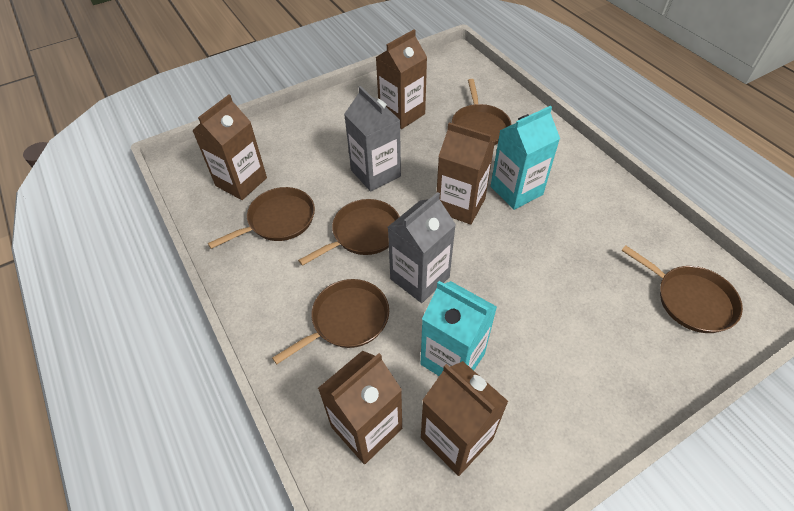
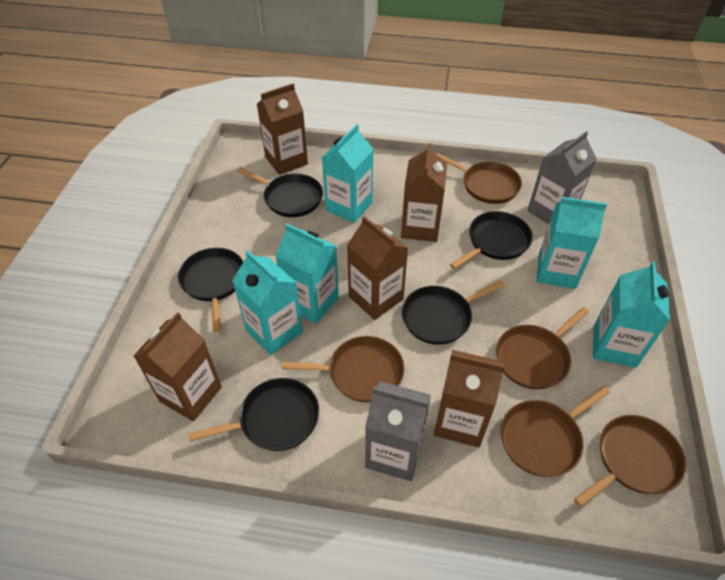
black pan: 0 -> 5
turquoise carton: 2 -> 5

